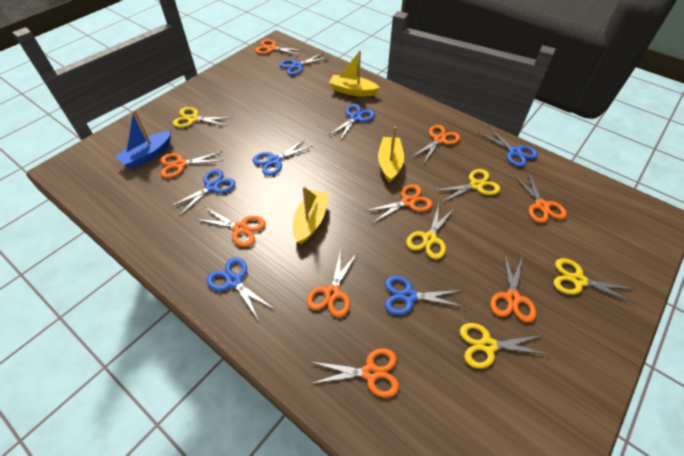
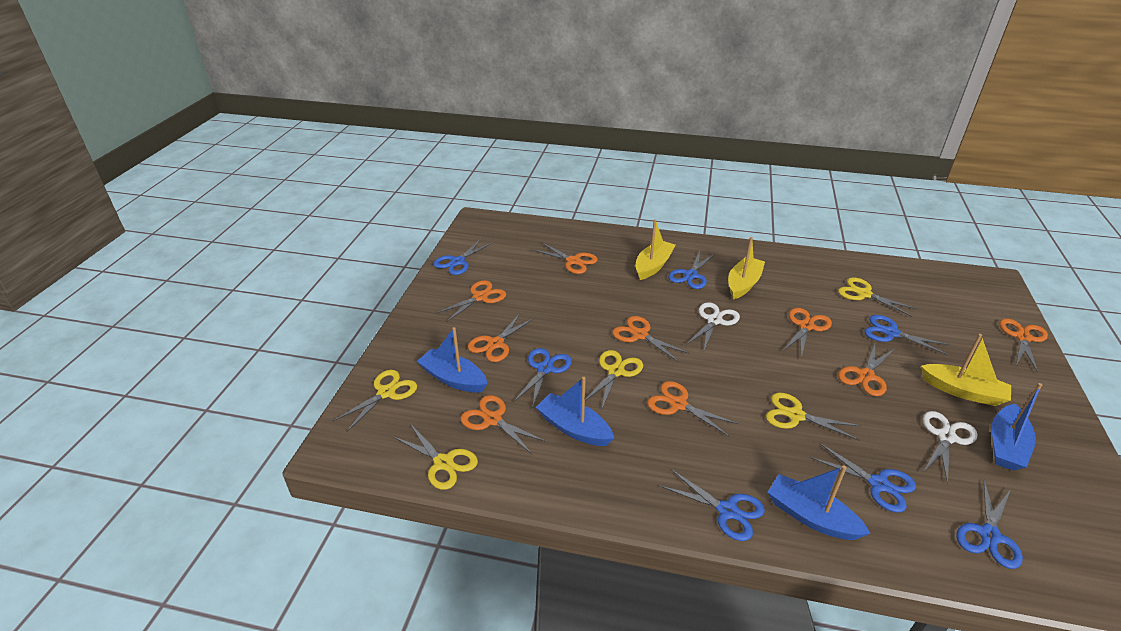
blue boat: 1 -> 4
white scissors: 0 -> 2

